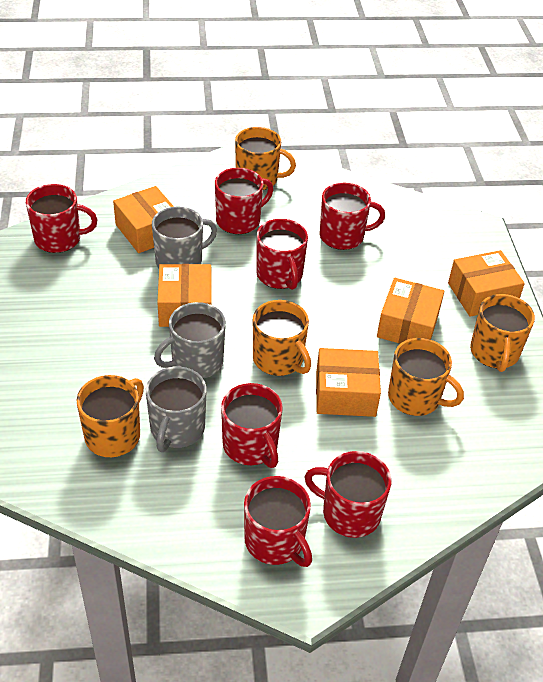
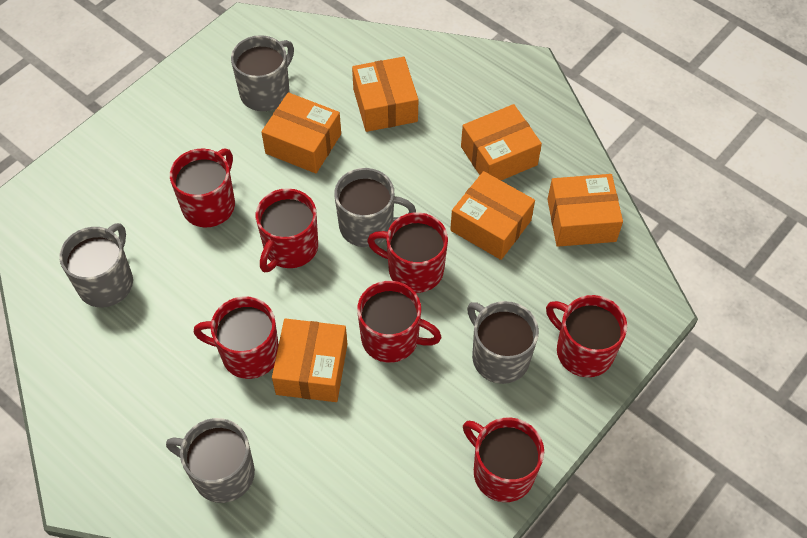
grey mug: 3 -> 5
orange box: 5 -> 6
orange mug: 5 -> 0

